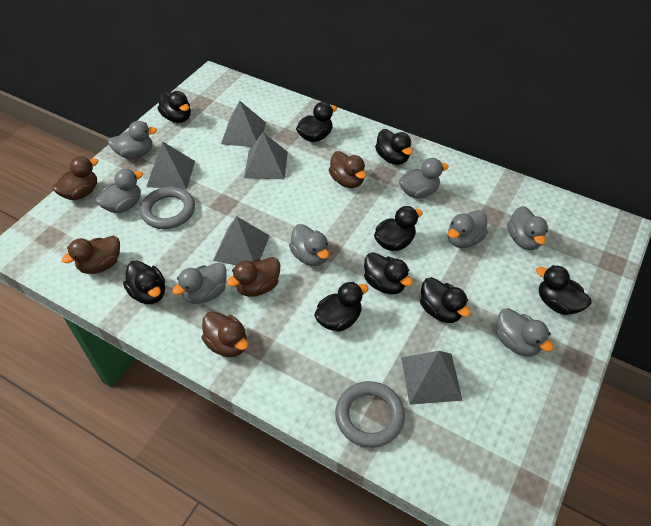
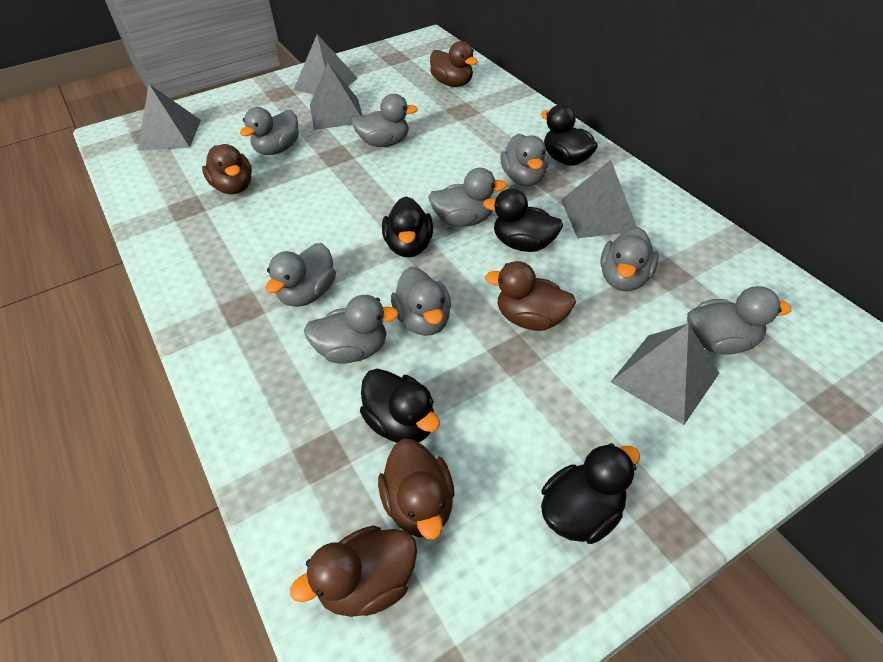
black duck: 9 -> 5
grey duck: 8 -> 9
grey ring: 2 -> 0

